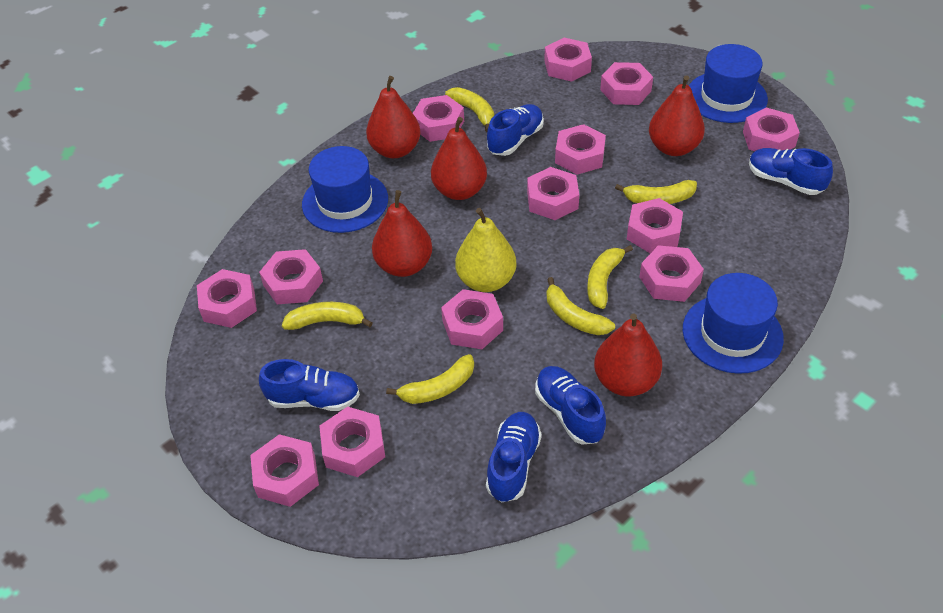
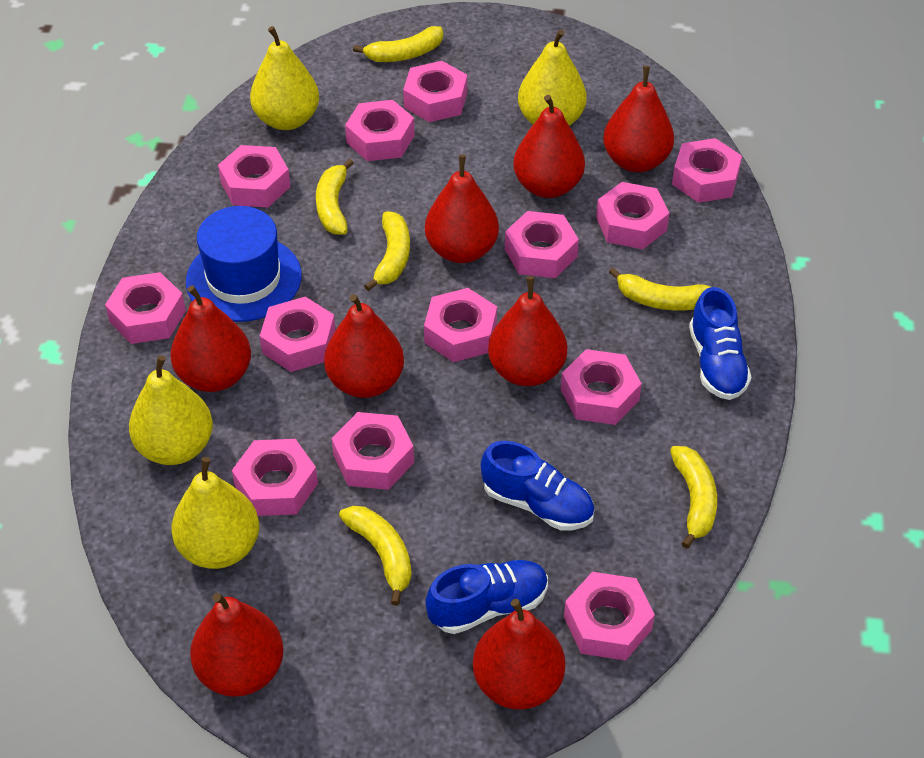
blue hat: 3 -> 1
blue shoe: 5 -> 3
red pear: 5 -> 8
yellow pear: 1 -> 4

